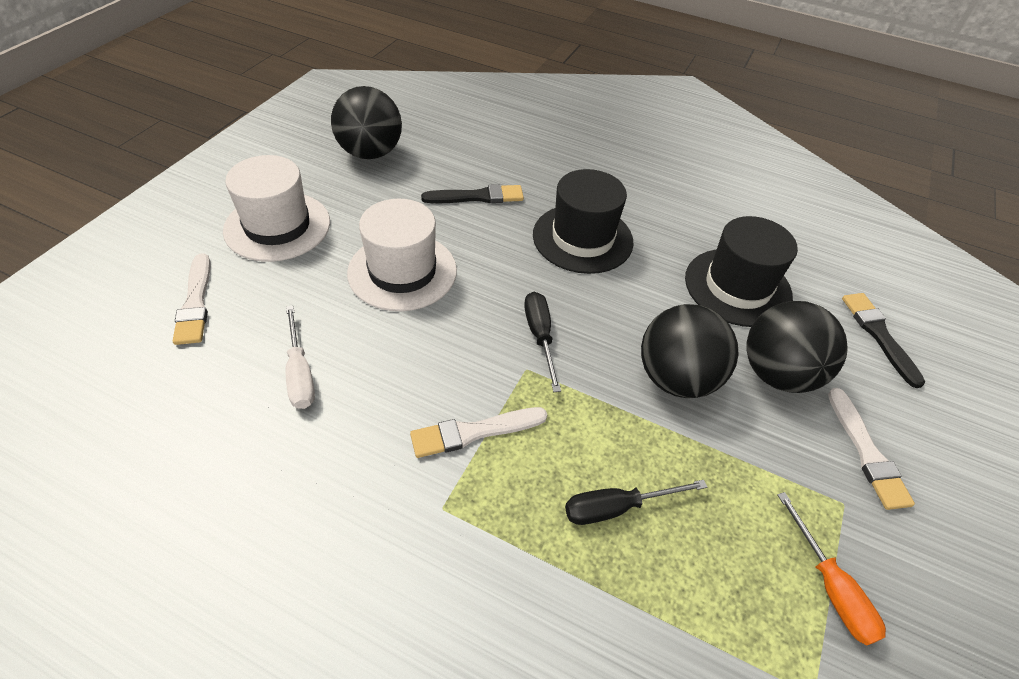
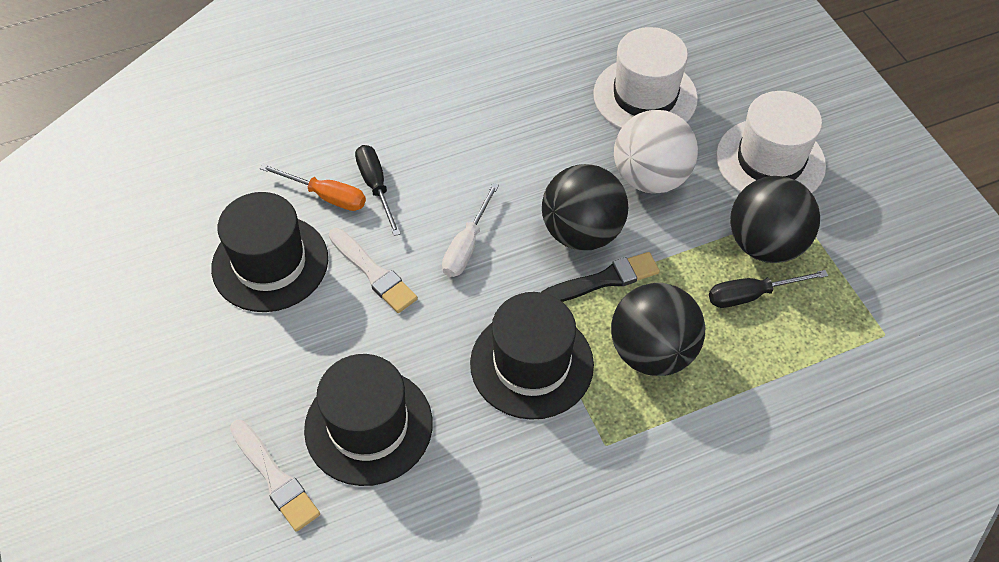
black brush: 2 -> 1
black hat: 2 -> 3
white ball: 0 -> 1
white brush: 3 -> 2

